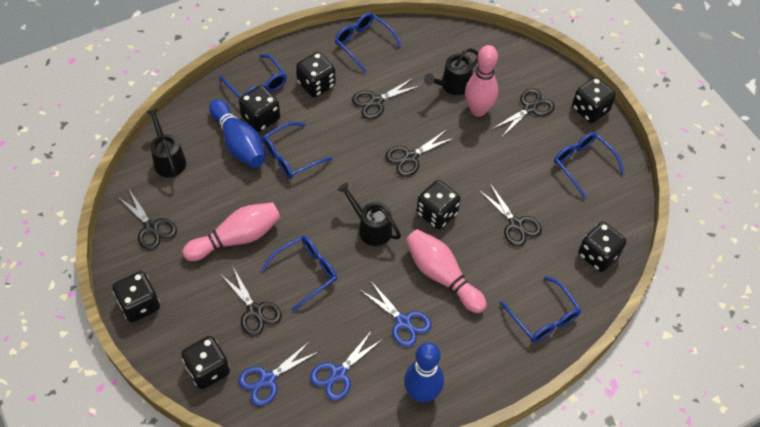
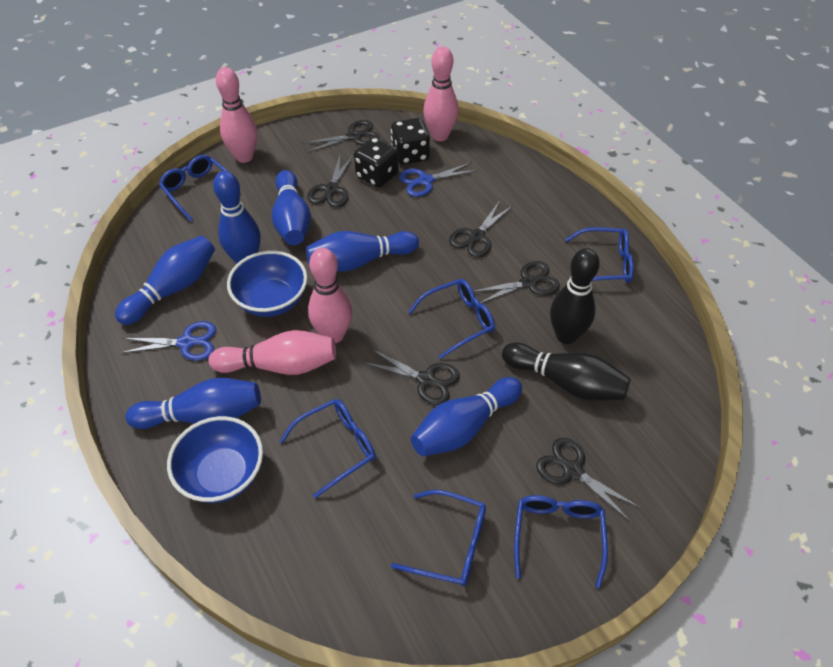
black bowling pin: 0 -> 2
black dice: 7 -> 2
black watering can: 3 -> 0
blue bowl: 0 -> 2
blue bowling pin: 2 -> 6
blue scissors: 3 -> 2
pink bowling pin: 3 -> 4

